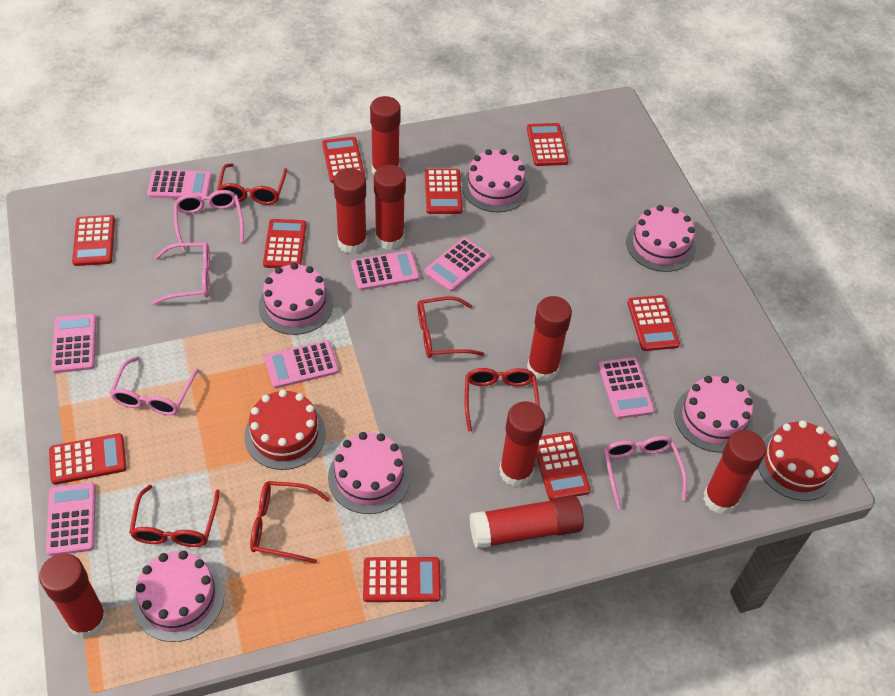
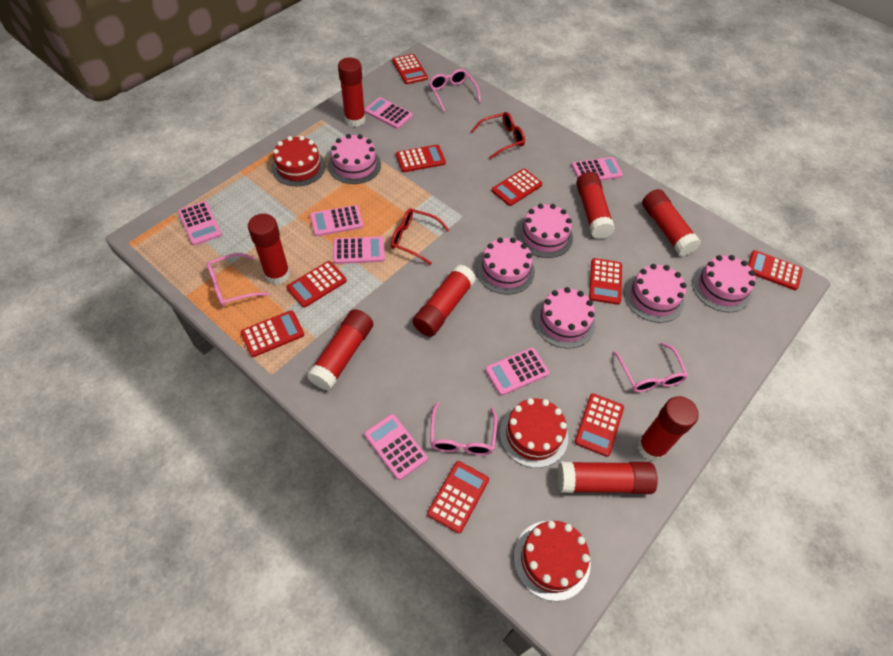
red cake: 2 -> 3
red glasses: 5 -> 2

